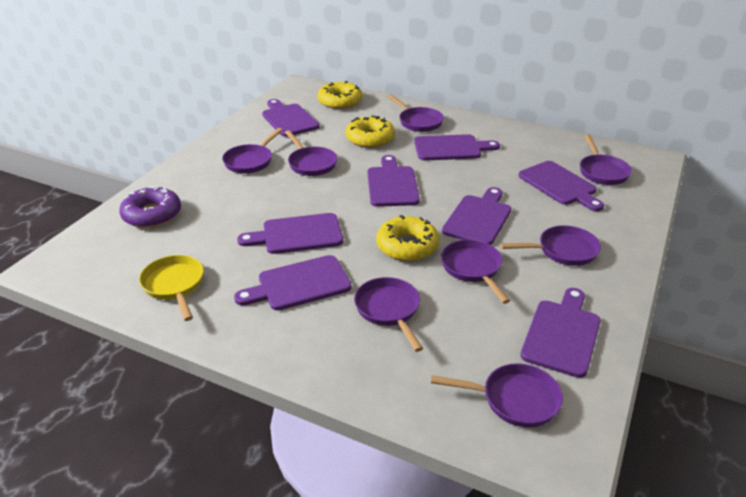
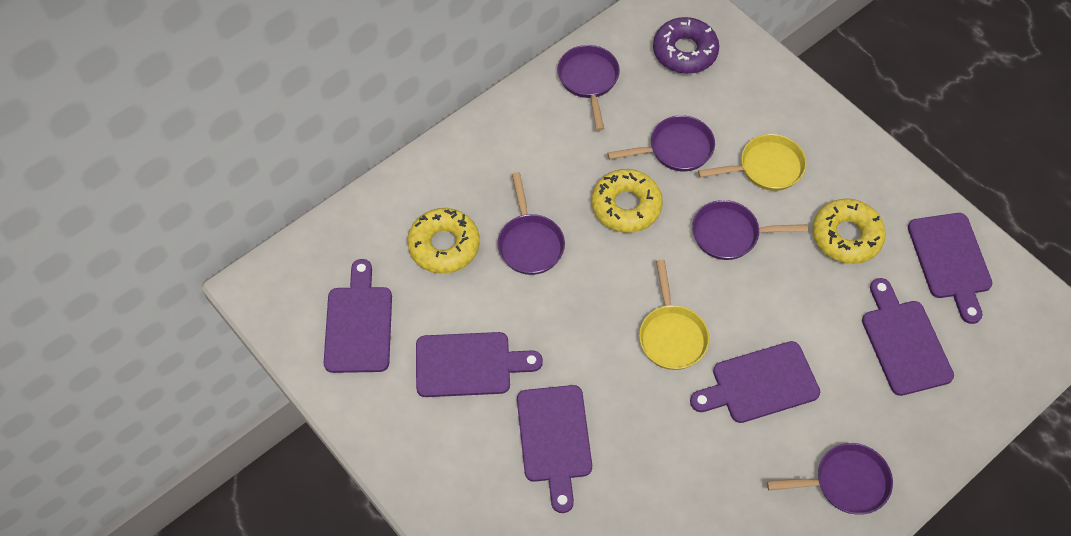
purple cutting board: 8 -> 6
purple pan: 8 -> 5
yellow pan: 1 -> 2

